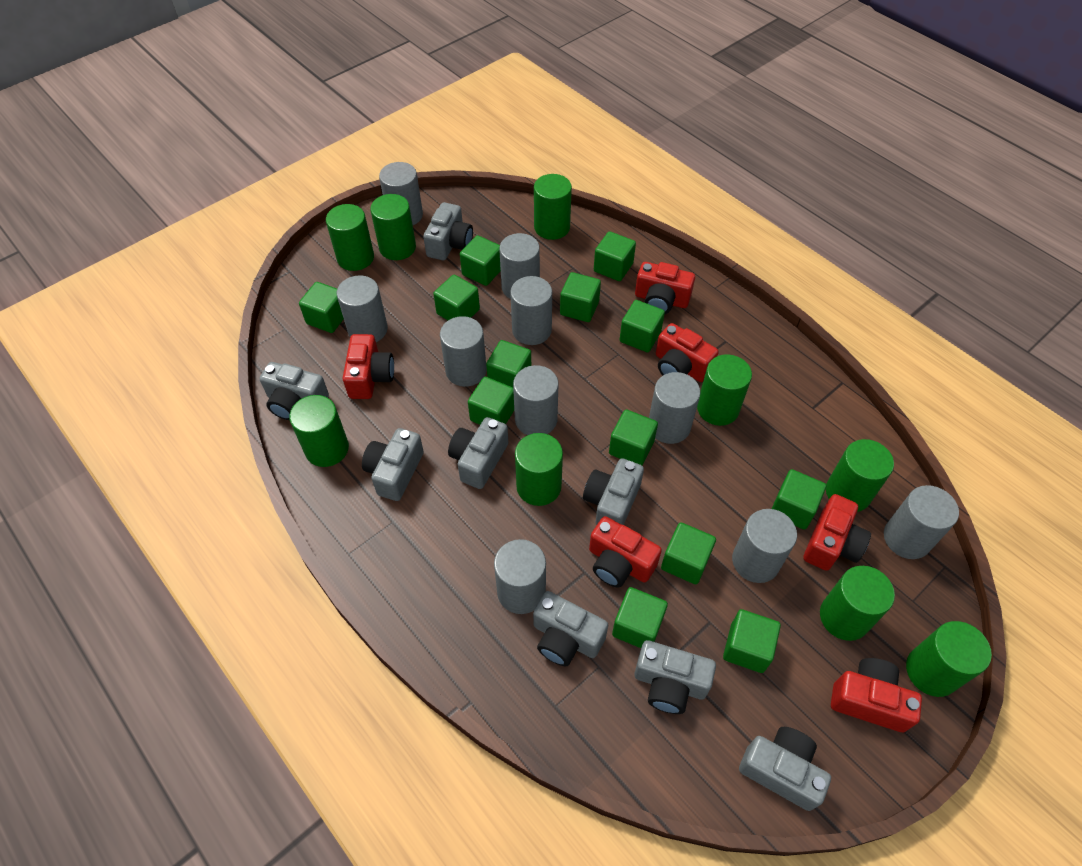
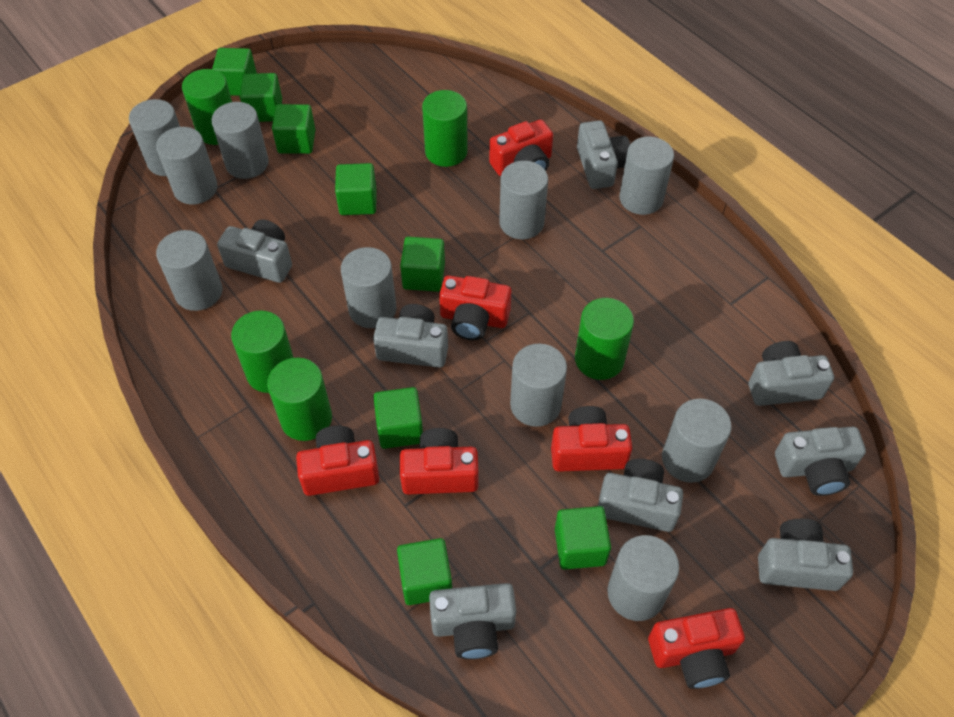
green cube: 13 -> 8
green cylinder: 9 -> 5

